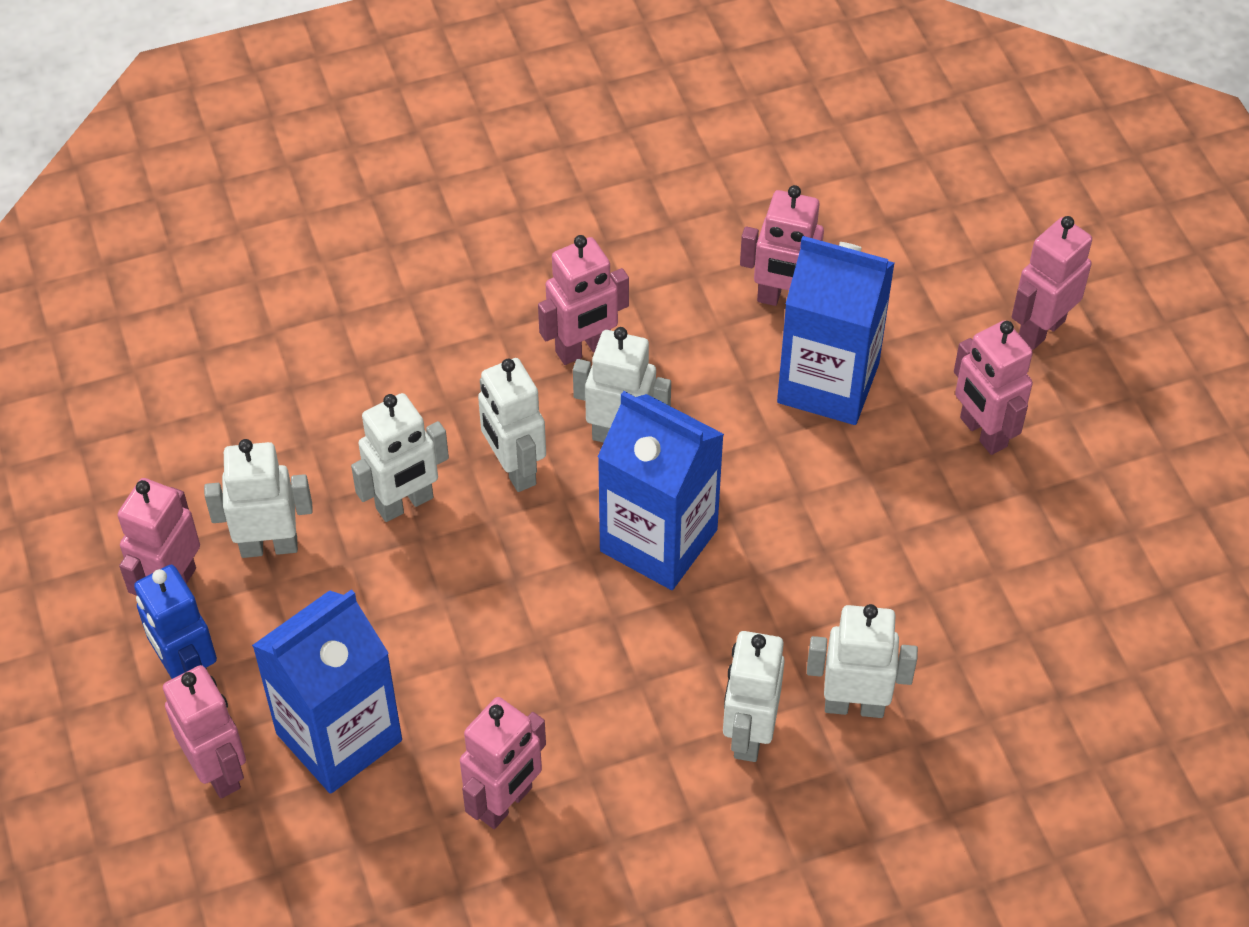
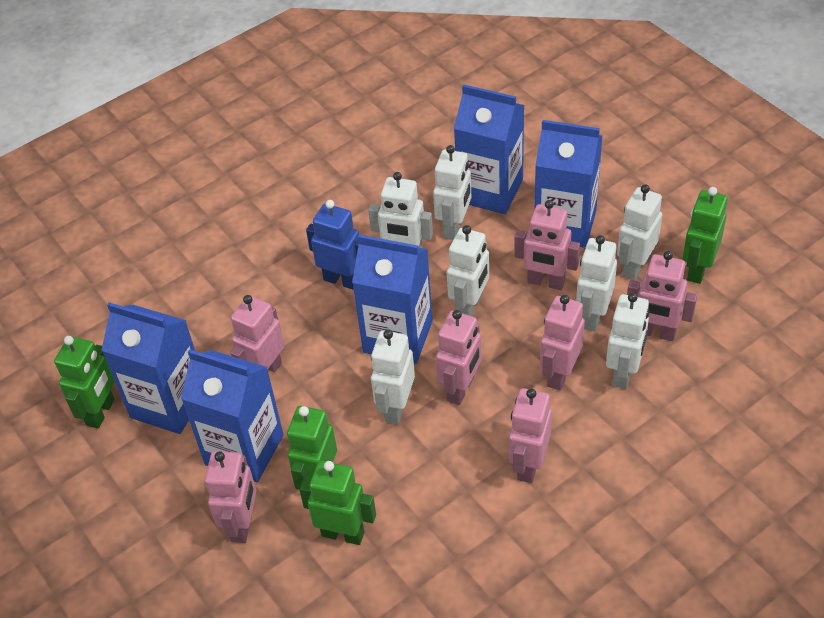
blue carton: 3 -> 5
green robot: 0 -> 4
white robot: 6 -> 7

